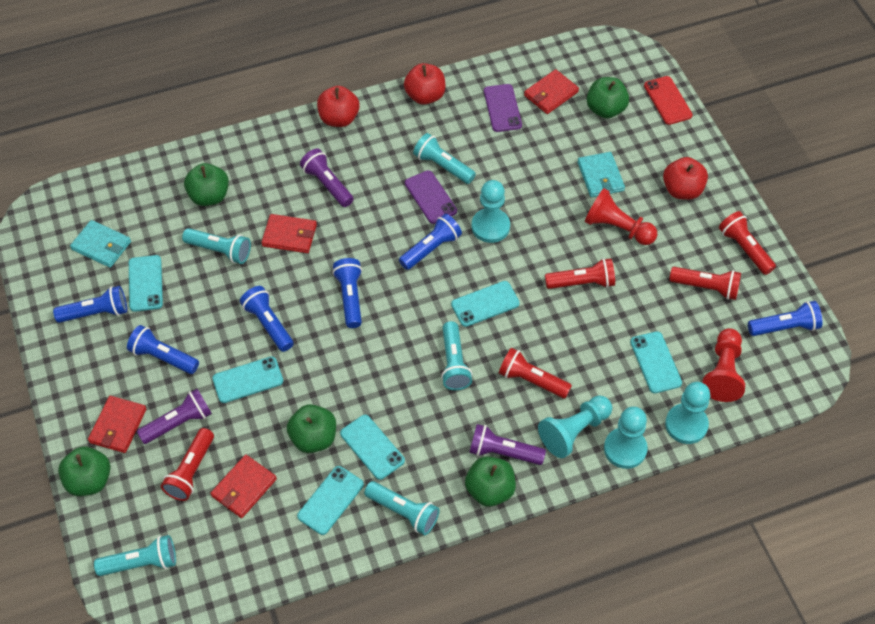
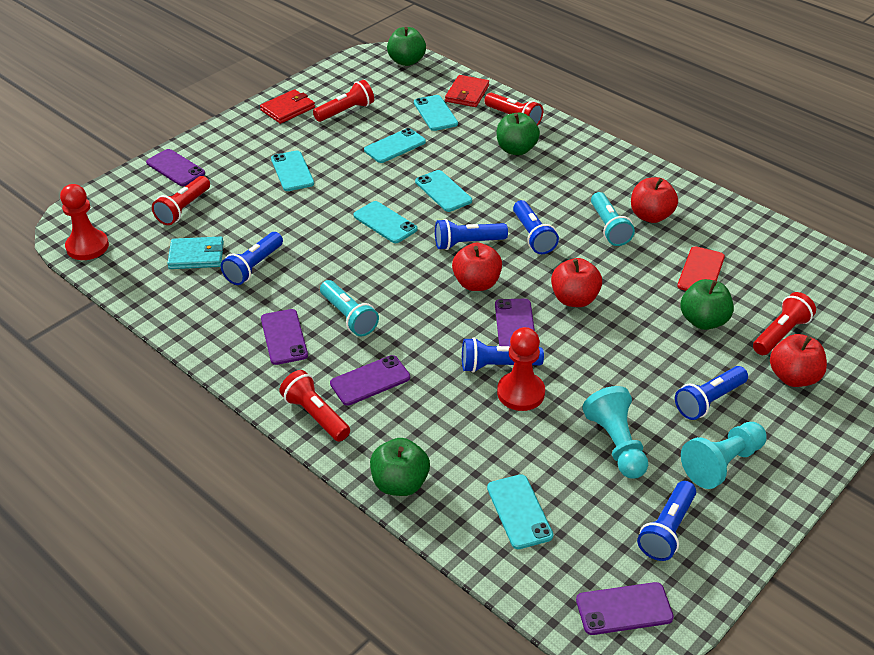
green apple: 5 -> 4
purple flashlight: 3 -> 0
purple phone: 2 -> 5
red apple: 3 -> 4
red wallet: 4 -> 2
turquoise flashlight: 5 -> 2
turquoise pawn: 4 -> 2
turquoise wallet: 2 -> 1

